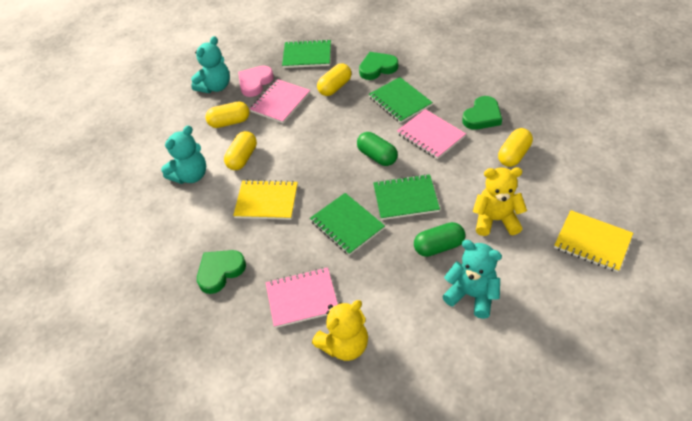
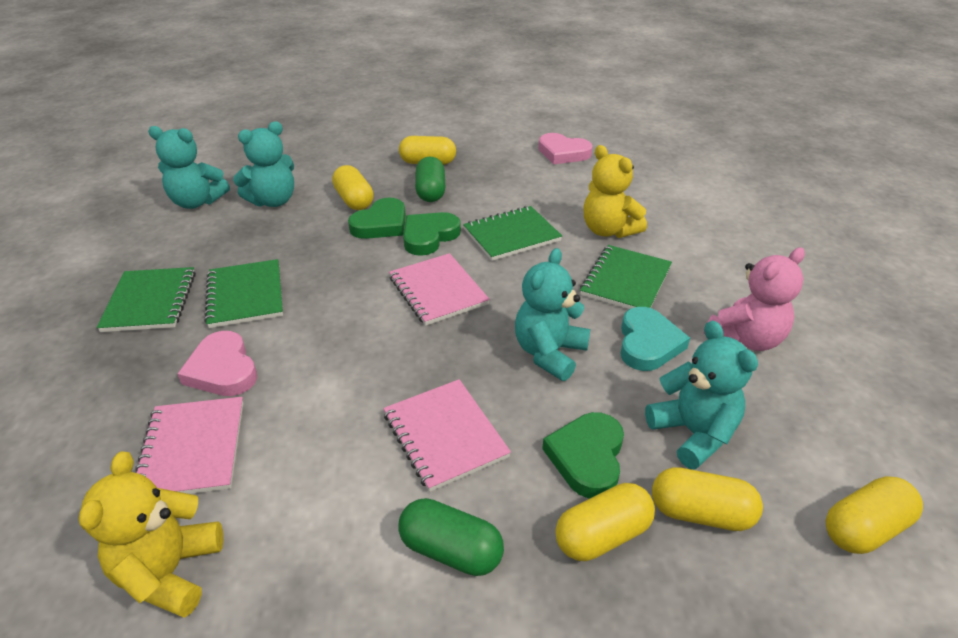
pink heart: 1 -> 2
pink teddy bear: 0 -> 1
turquoise heart: 0 -> 1
turquoise teddy bear: 3 -> 4
yellow capsule: 4 -> 5
yellow notebook: 2 -> 0

